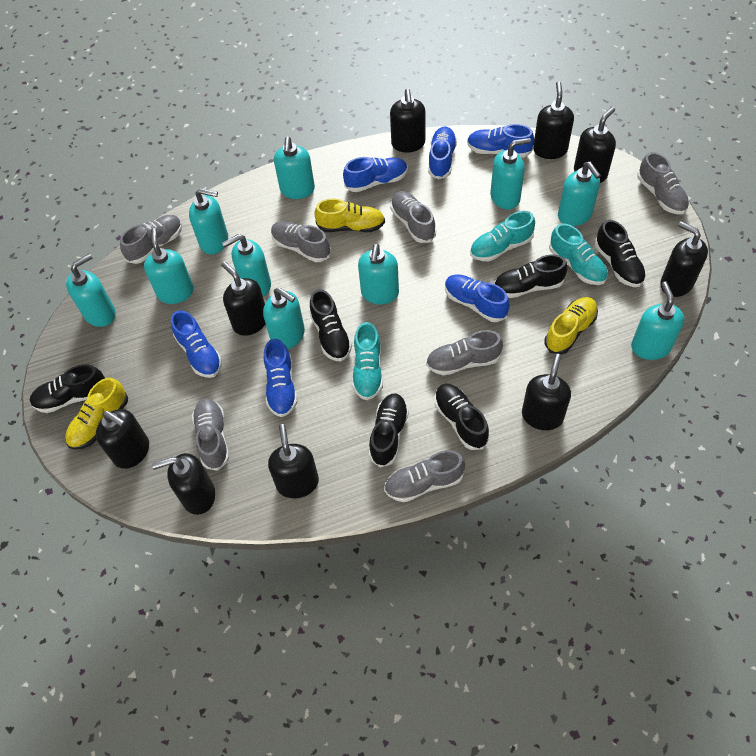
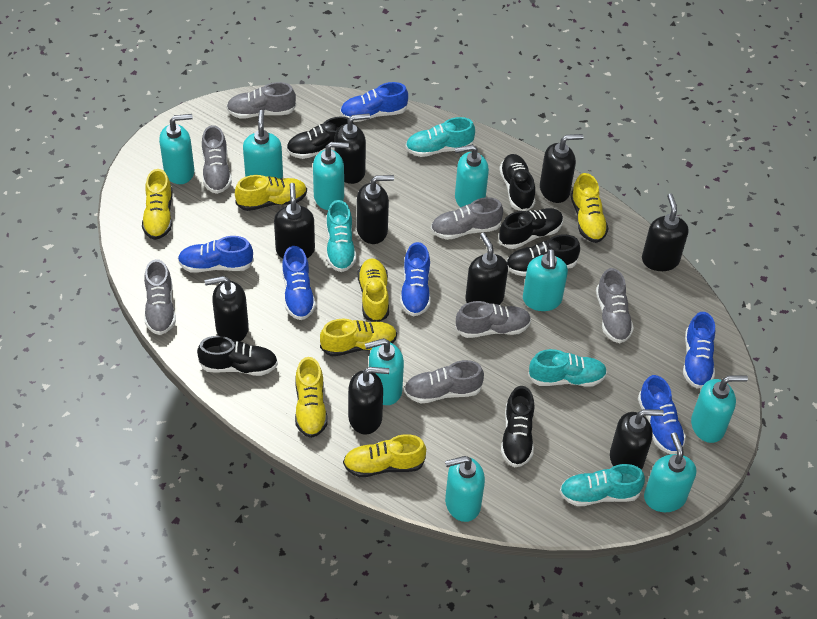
turquoise shoe: 3 -> 4
turquoise soap dispenser: 10 -> 9
yellow shoe: 3 -> 7

